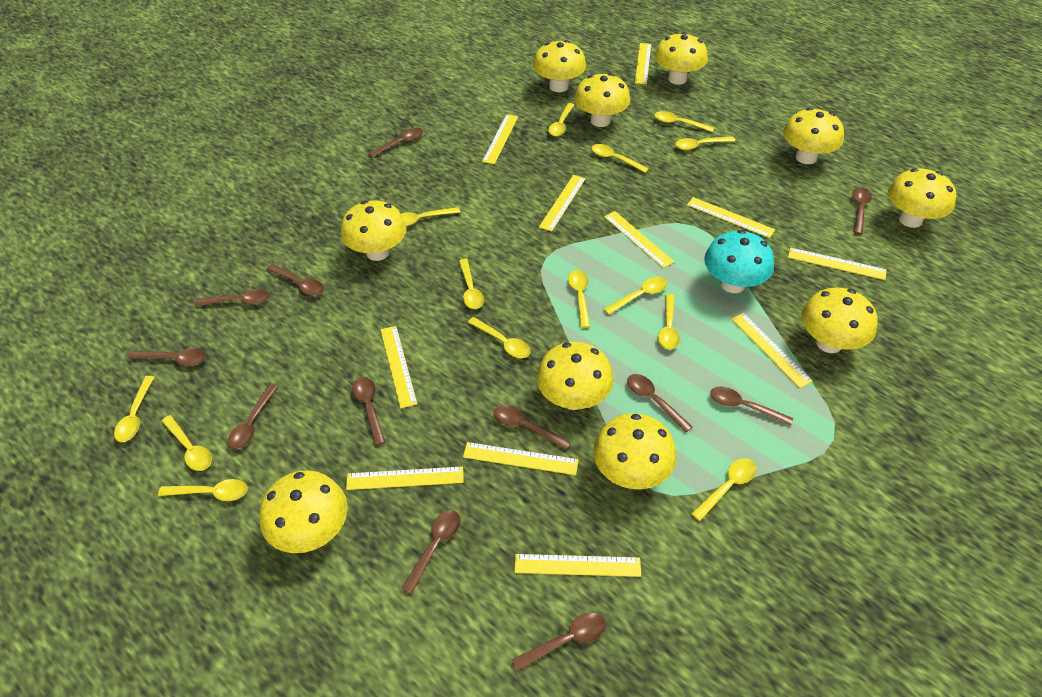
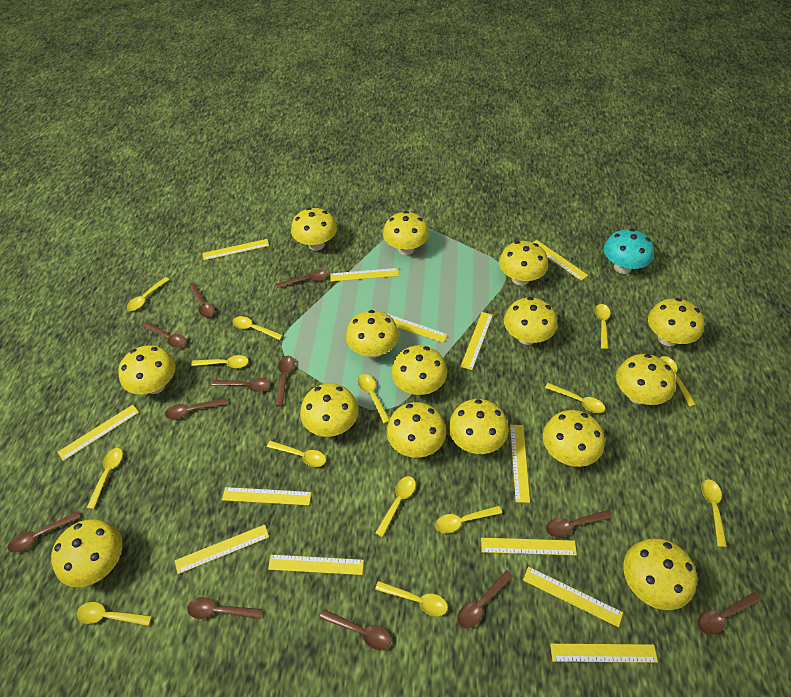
yellow mushroom: 10 -> 15
yellow ruler: 11 -> 13

